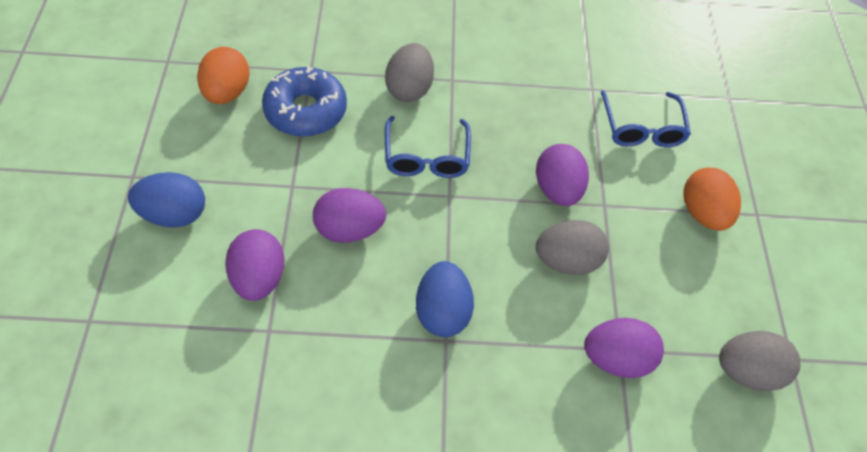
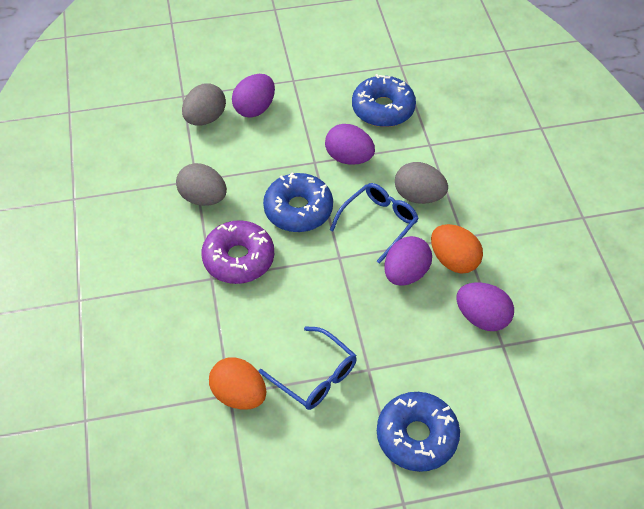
blue donut: 1 -> 3
blue egg: 2 -> 0
purple donut: 0 -> 1

